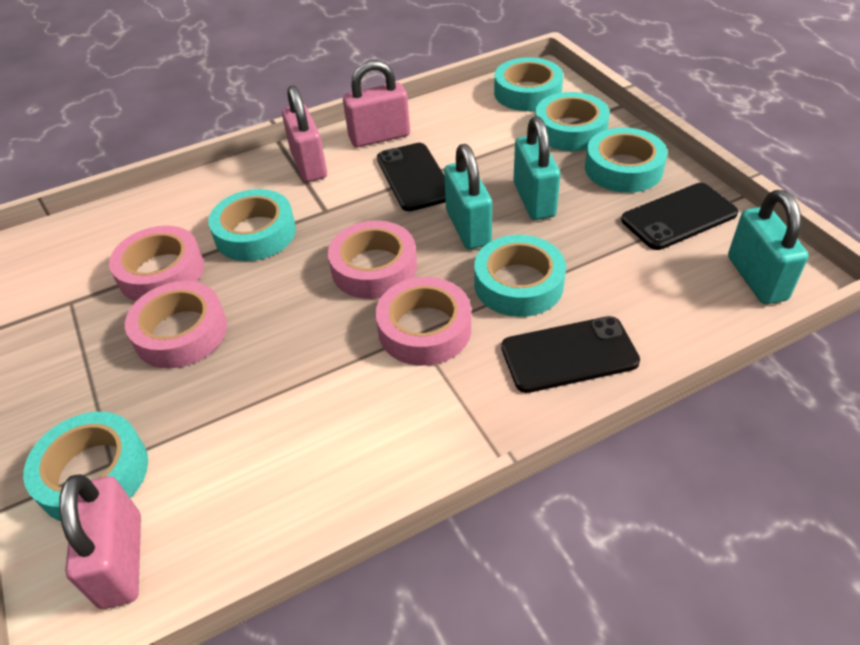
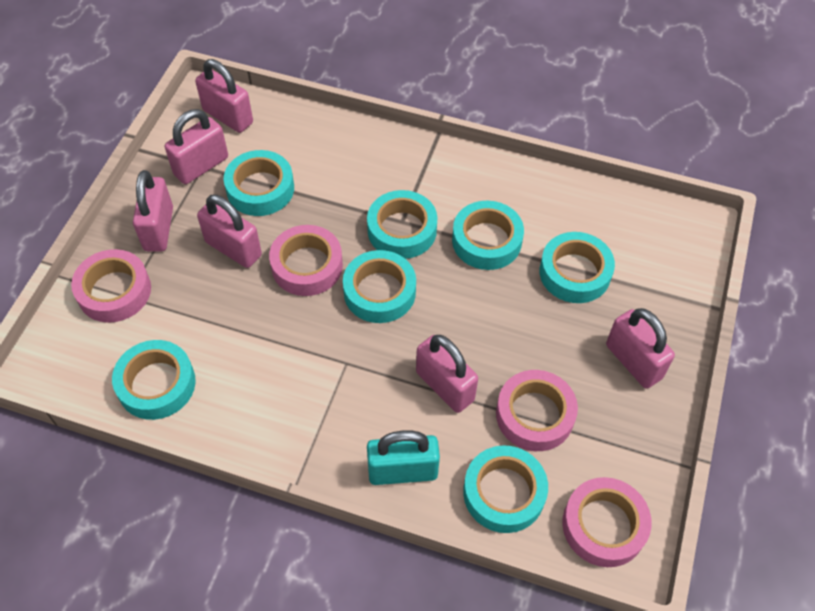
black phone: 3 -> 0
pink padlock: 3 -> 6
turquoise padlock: 3 -> 1
turquoise tape: 6 -> 7

